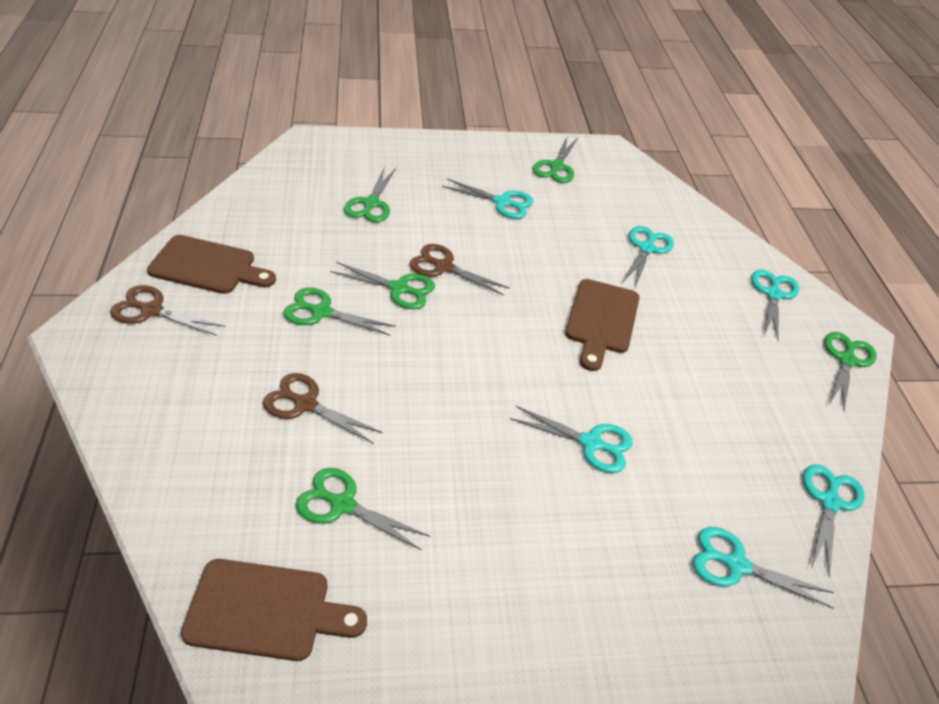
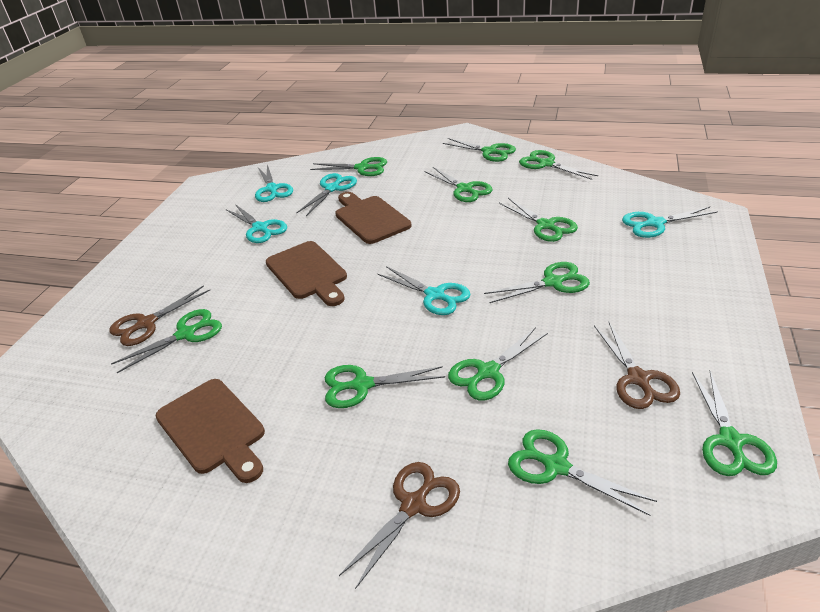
green scissors: 6 -> 11
turquoise scissors: 6 -> 5

